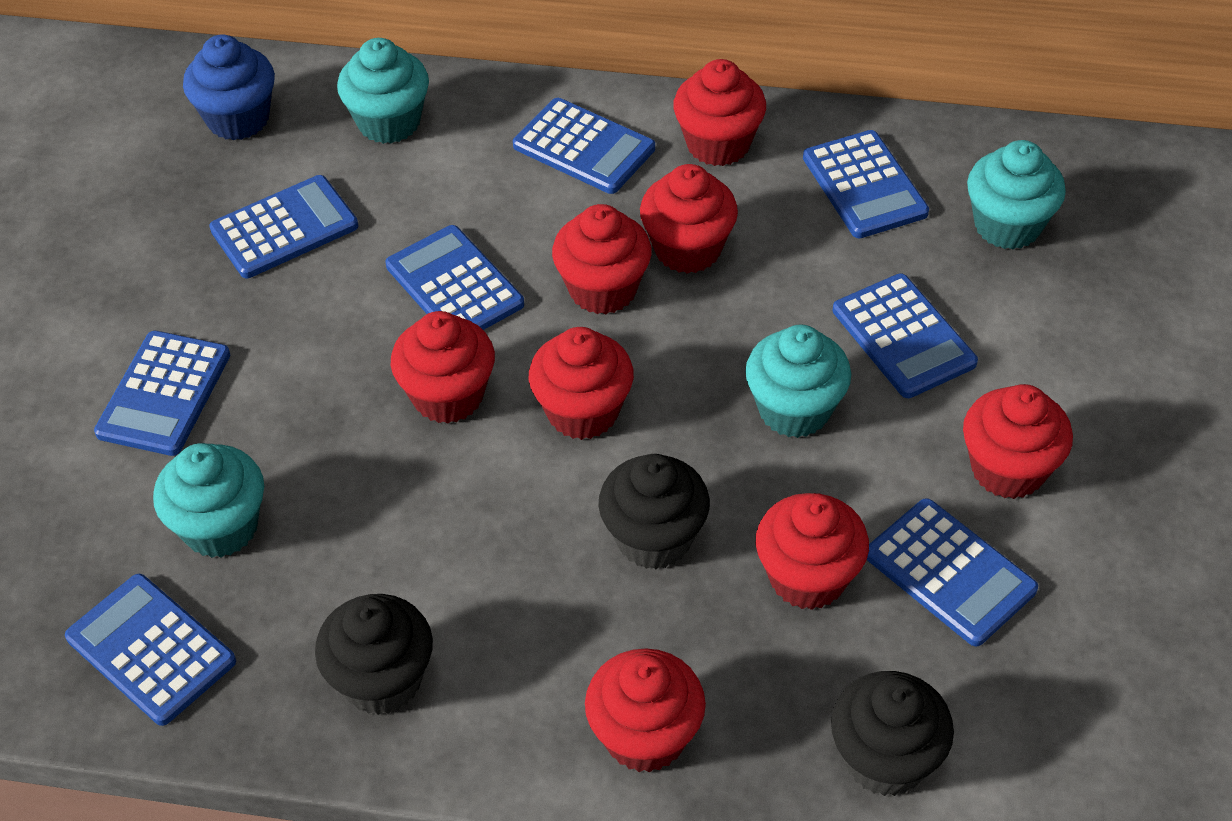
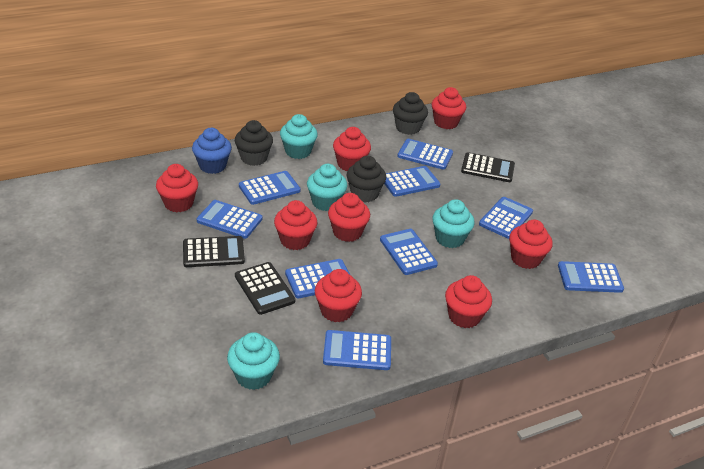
black calculator: 0 -> 3
blue calculator: 8 -> 9

